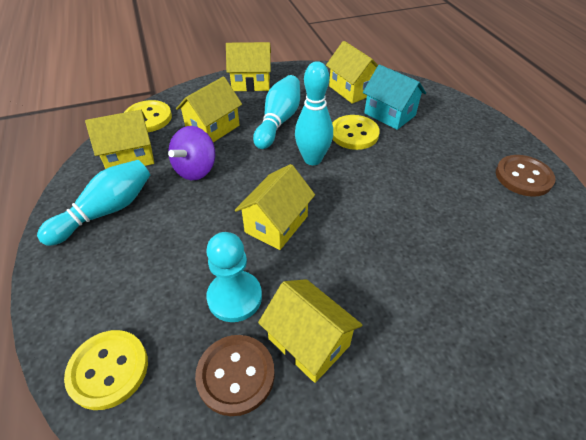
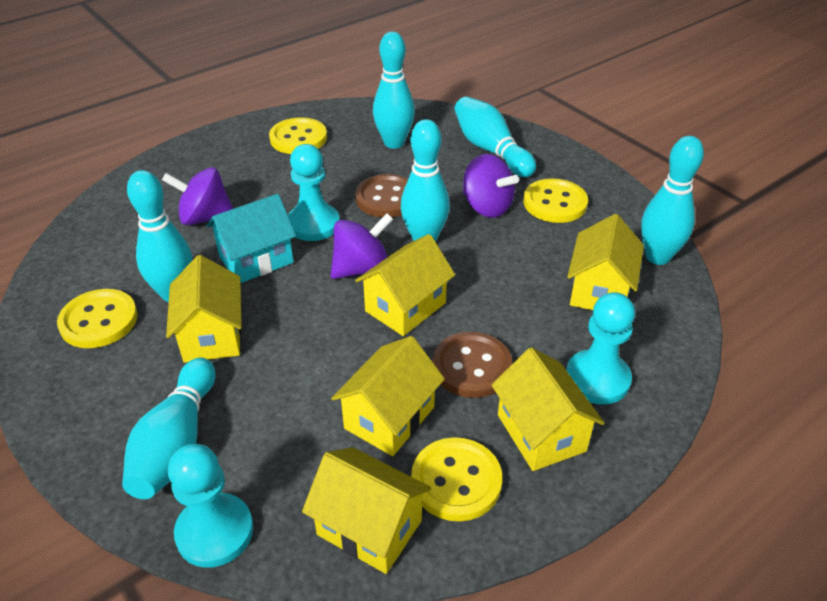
purple spinning top: 1 -> 3
turquoise bowling pin: 3 -> 6
turquoise pawn: 1 -> 3
yellow button: 3 -> 4

